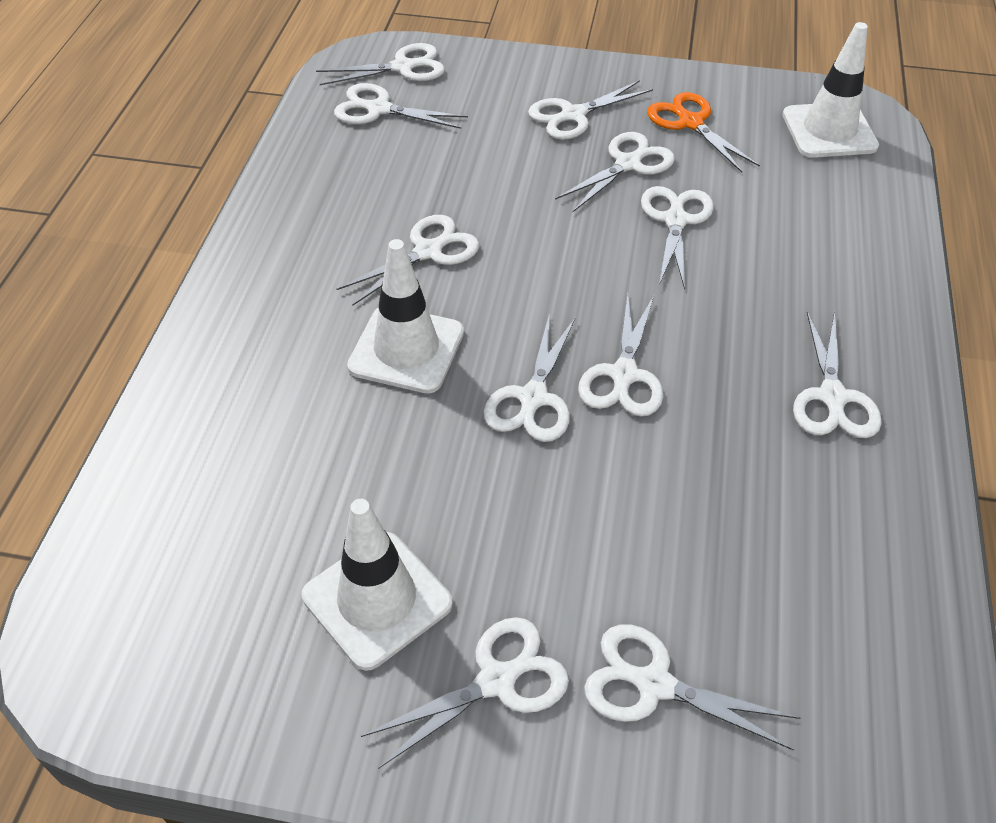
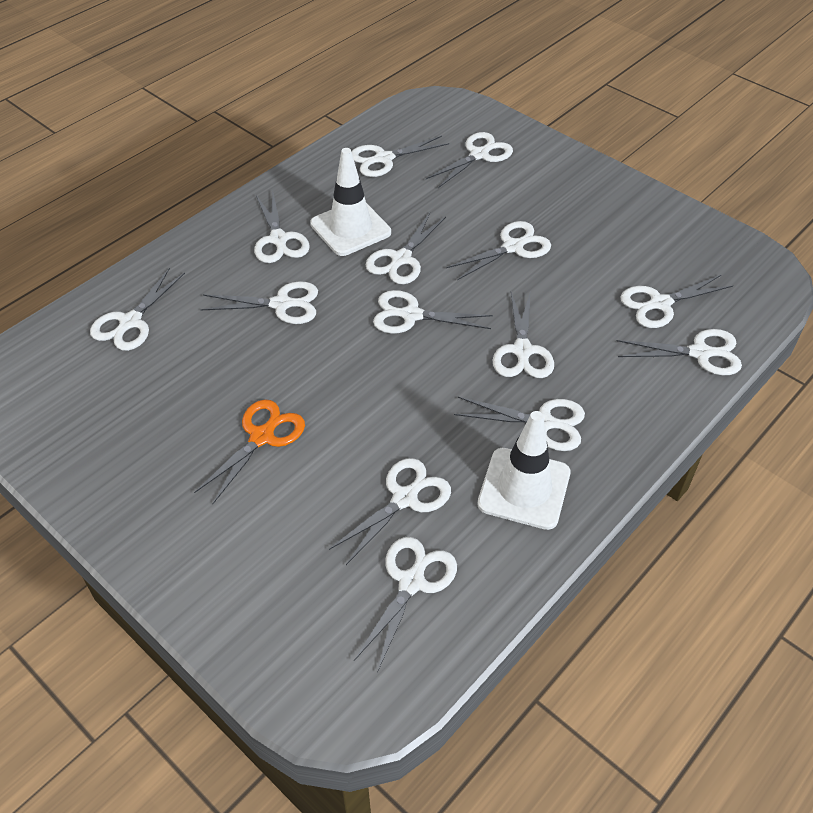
white scissors: 11 -> 14
white traffic cone: 3 -> 2

